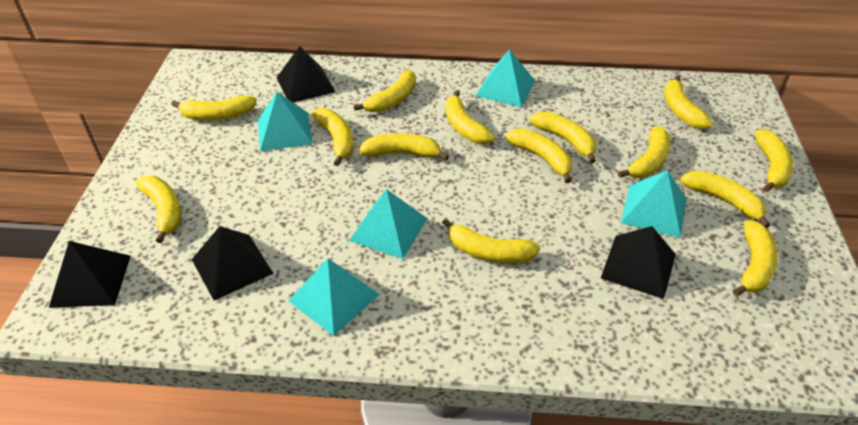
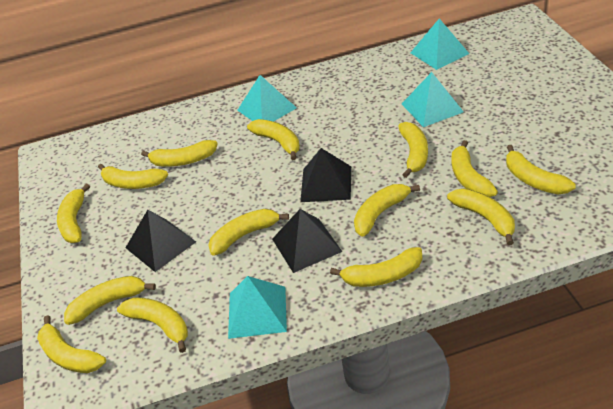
black pyramid: 4 -> 3
turquoise pyramid: 5 -> 4

